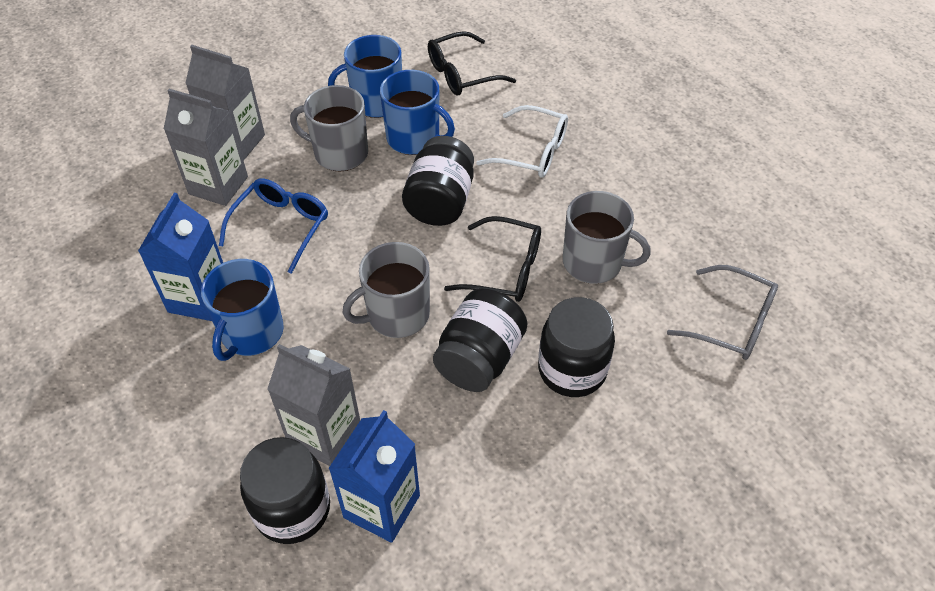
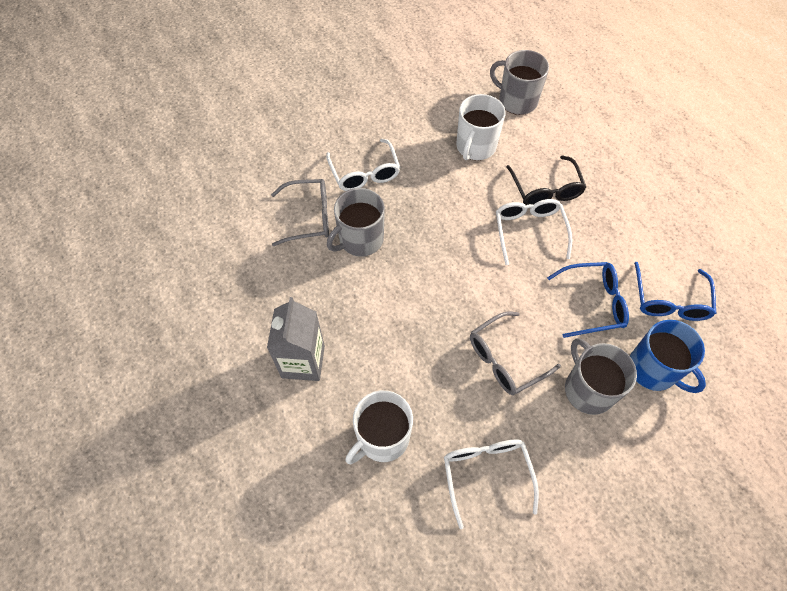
black glasses: 2 -> 1
black jar: 4 -> 0
blue carton: 2 -> 0
blue glasses: 1 -> 2
blue mug: 3 -> 1
grey carton: 3 -> 1
grey glasses: 1 -> 2
white glasses: 1 -> 3
white mug: 0 -> 2

